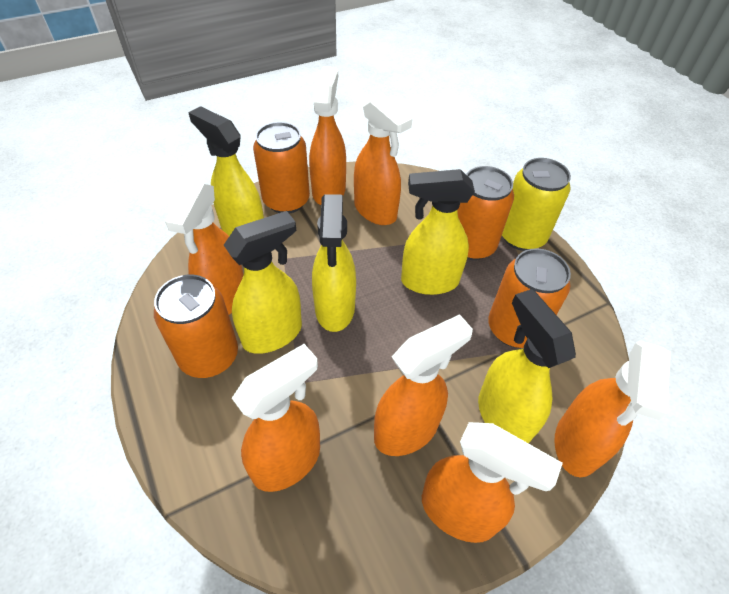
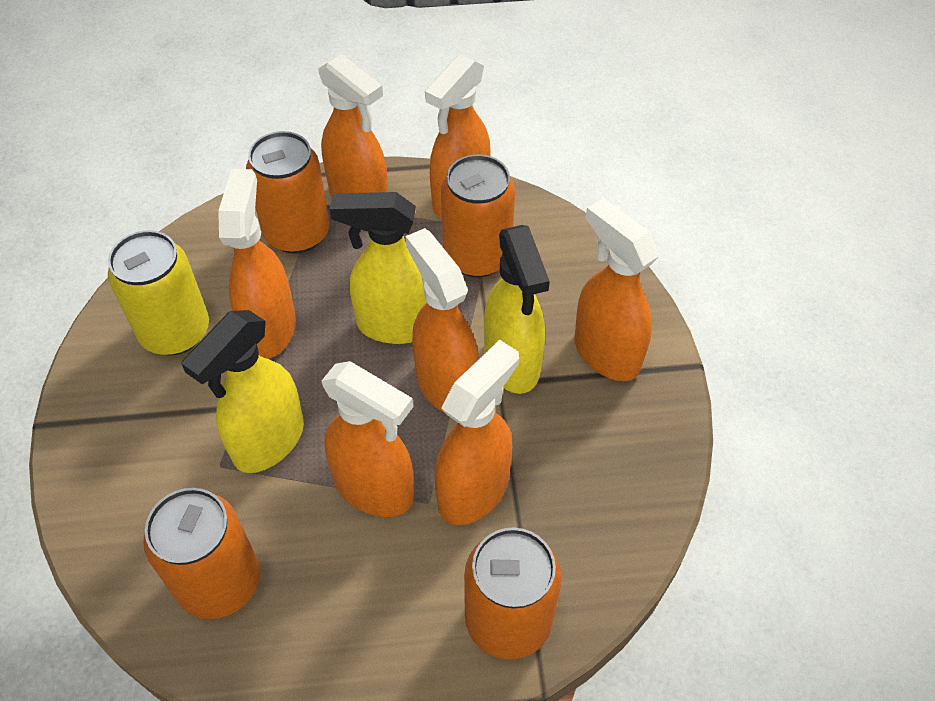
yellow spray bottle: 5 -> 3

